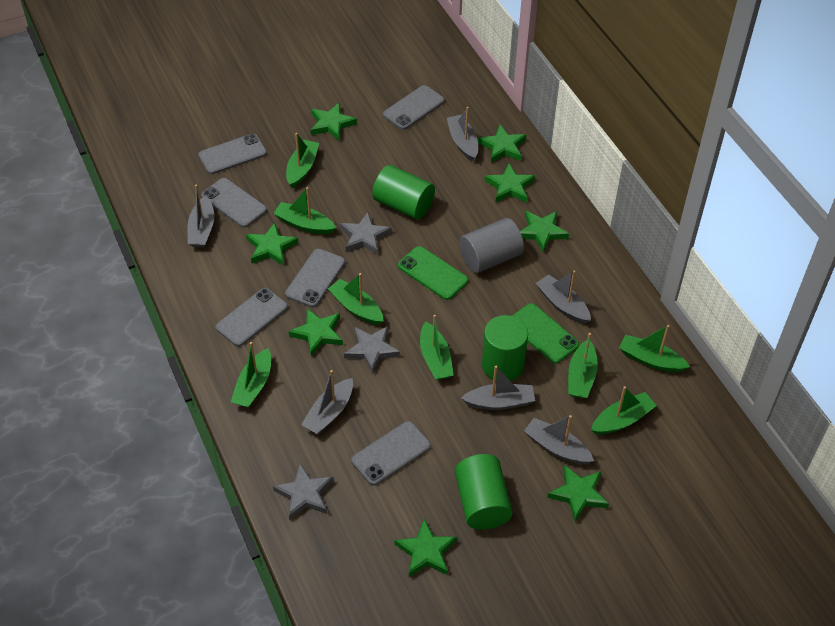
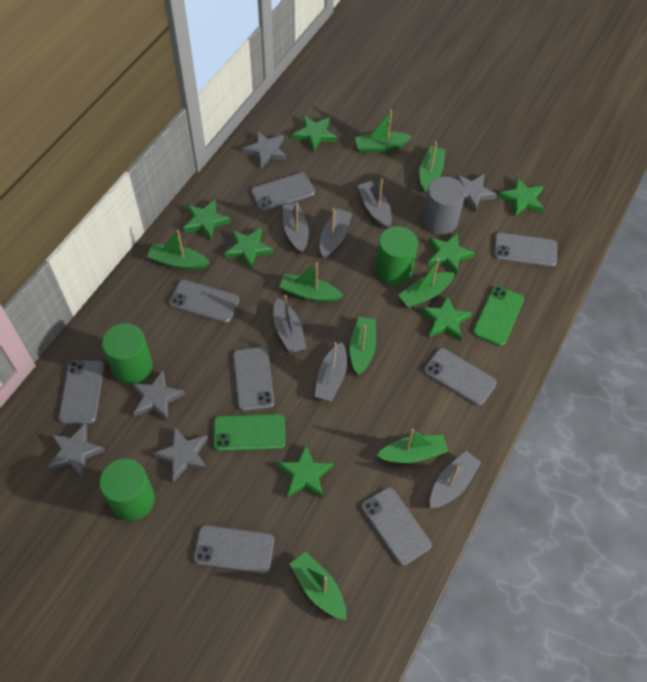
green star: 8 -> 7
grey phone: 6 -> 8
grey star: 3 -> 5

